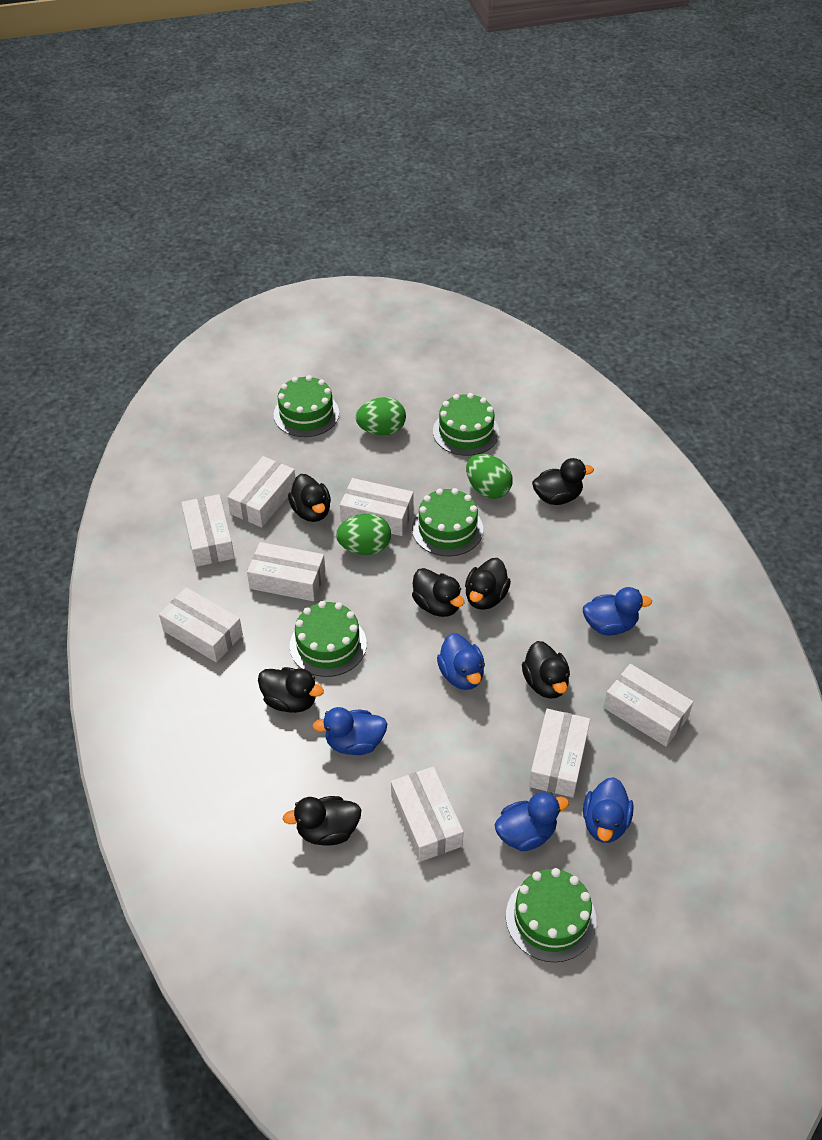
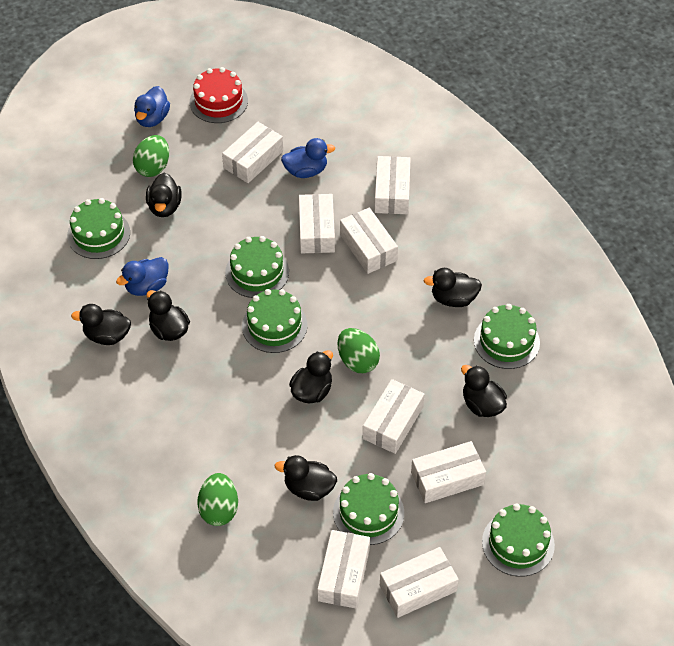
blue duck: 5 -> 3
green cake: 5 -> 6
red cake: 0 -> 1

